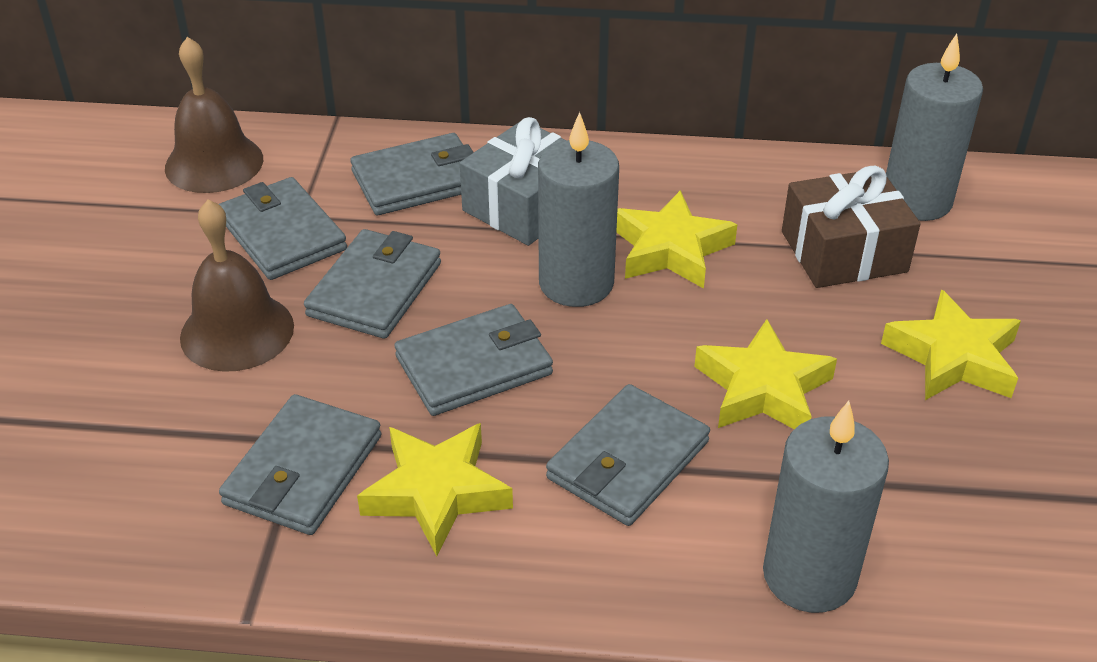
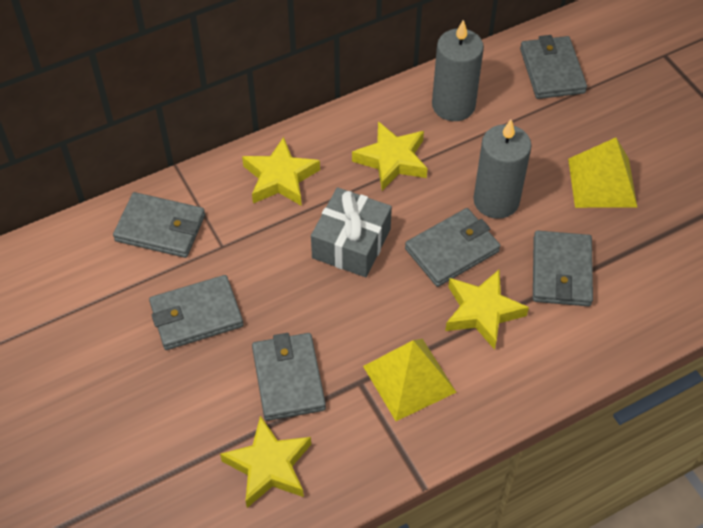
brown bell: 2 -> 0
brown gift: 1 -> 0
grey candle: 3 -> 2
yellow pyramid: 0 -> 2

